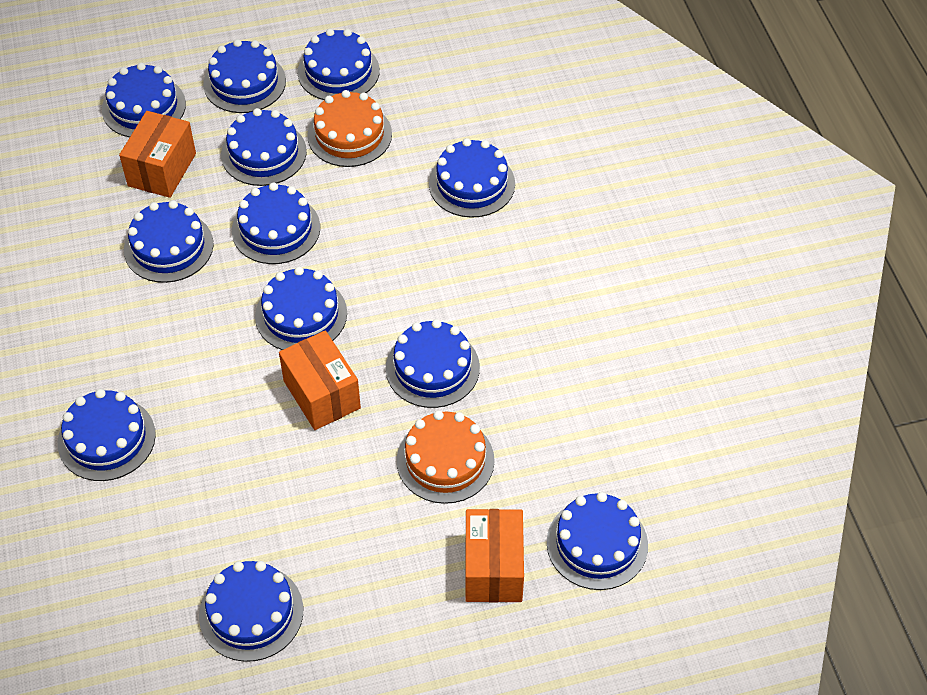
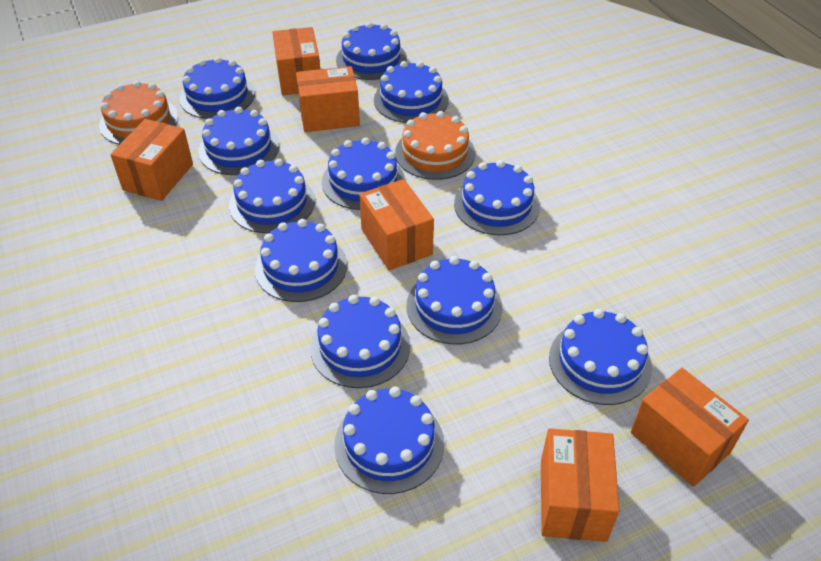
orange box: 3 -> 6

